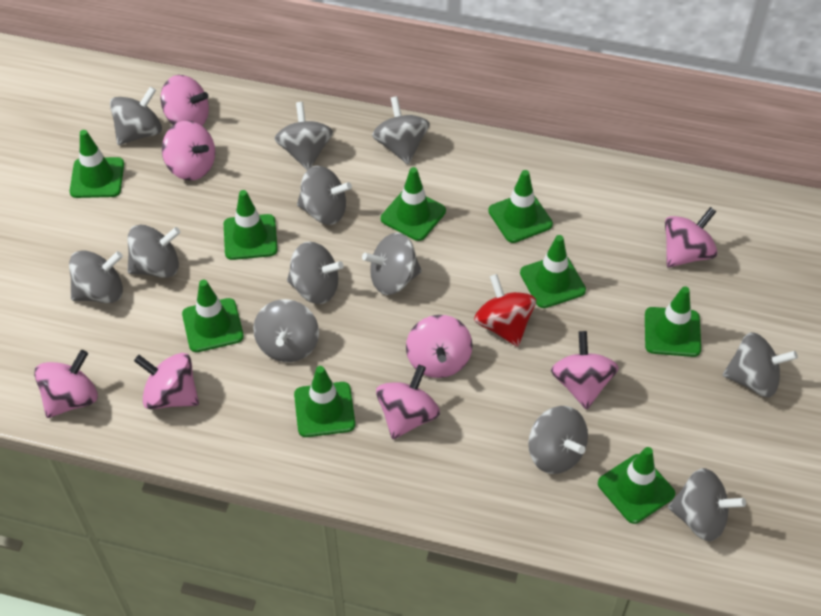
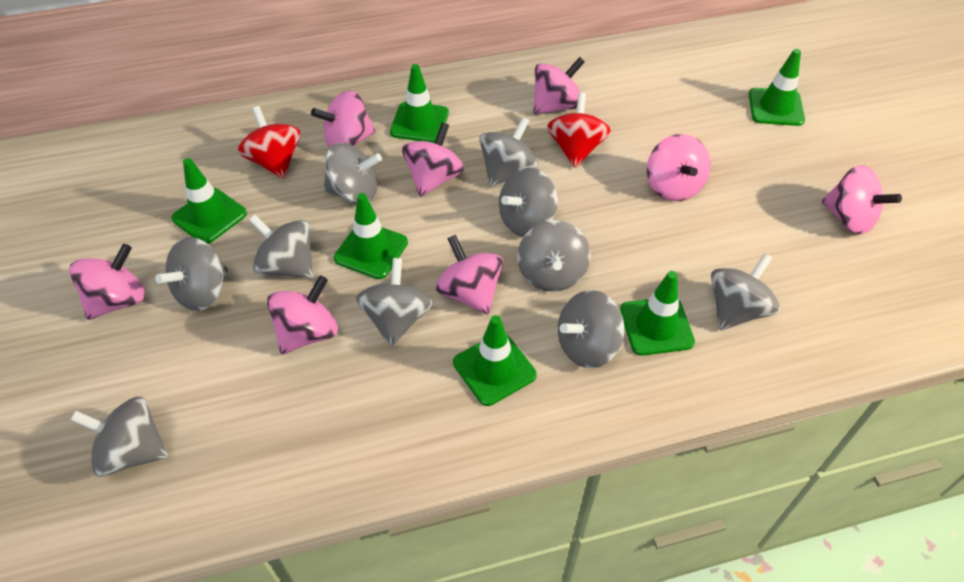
green traffic cone: 9 -> 6
grey spinning top: 12 -> 10
red spinning top: 1 -> 2

